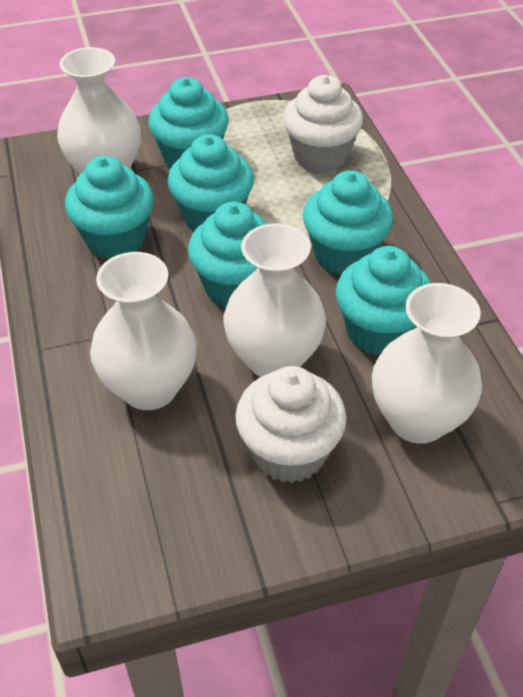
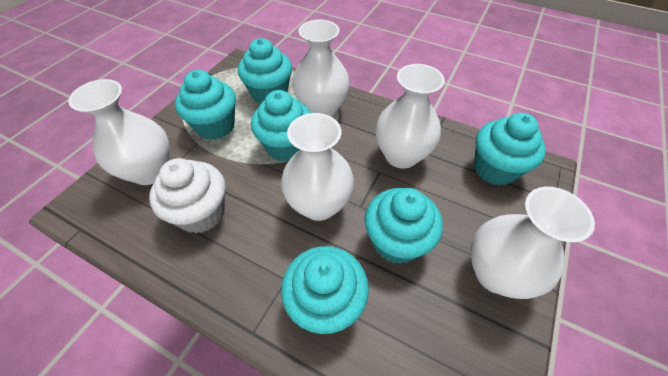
white cupcake: 2 -> 1
white vase: 4 -> 5

